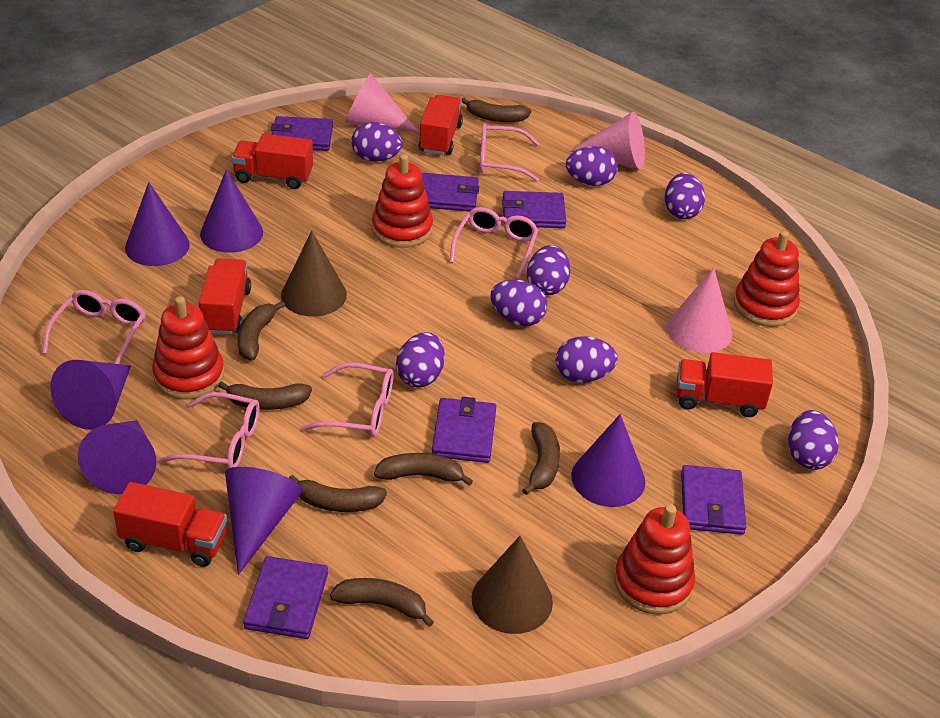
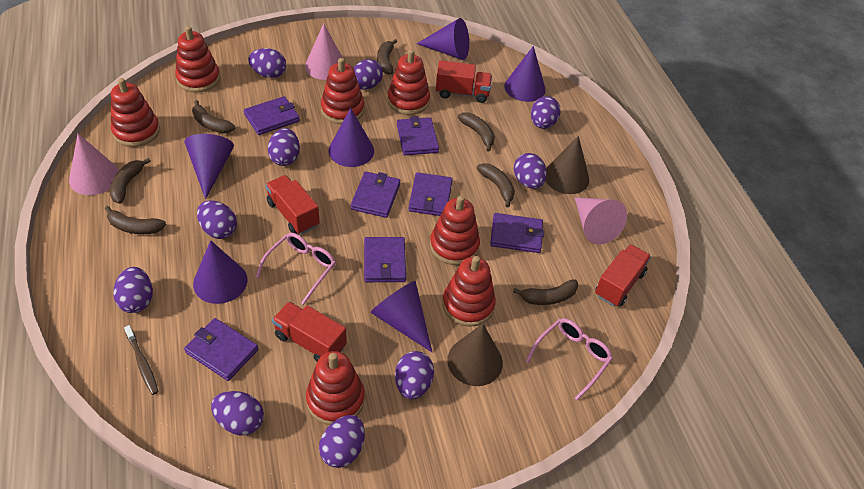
brown toothbrush: 0 -> 1
pink glasses: 5 -> 2
purple egg: 8 -> 10
purple wallet: 6 -> 7
red stacking toy: 4 -> 7
red truck: 5 -> 4

